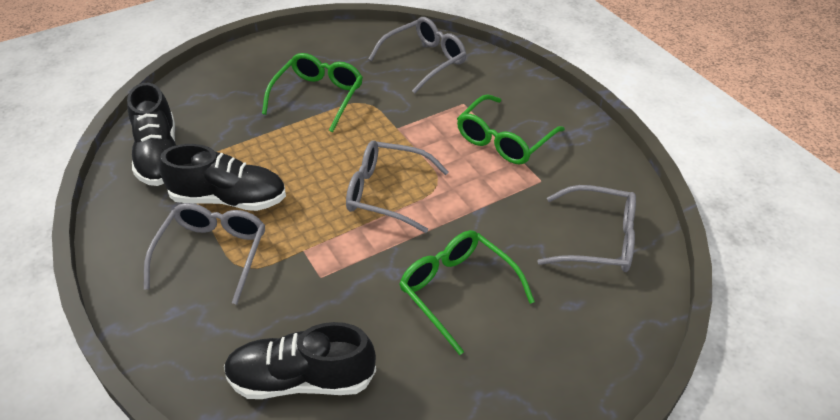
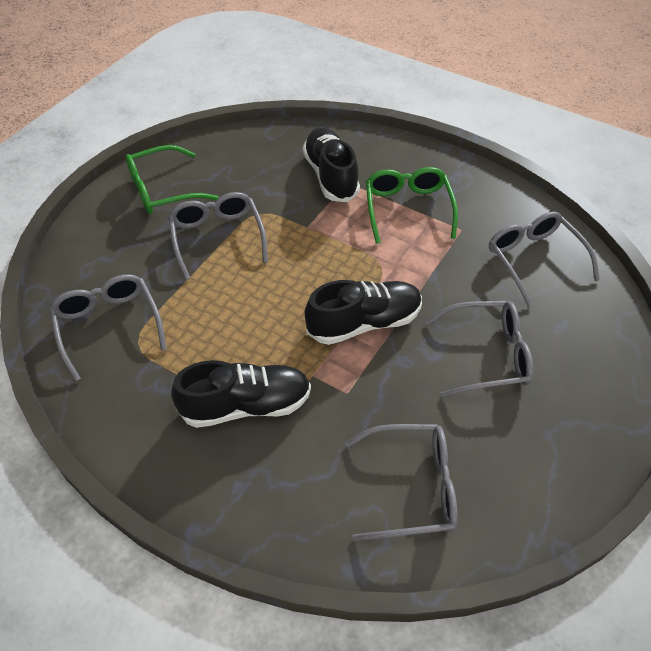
green glasses: 3 -> 2
grey glasses: 4 -> 5

